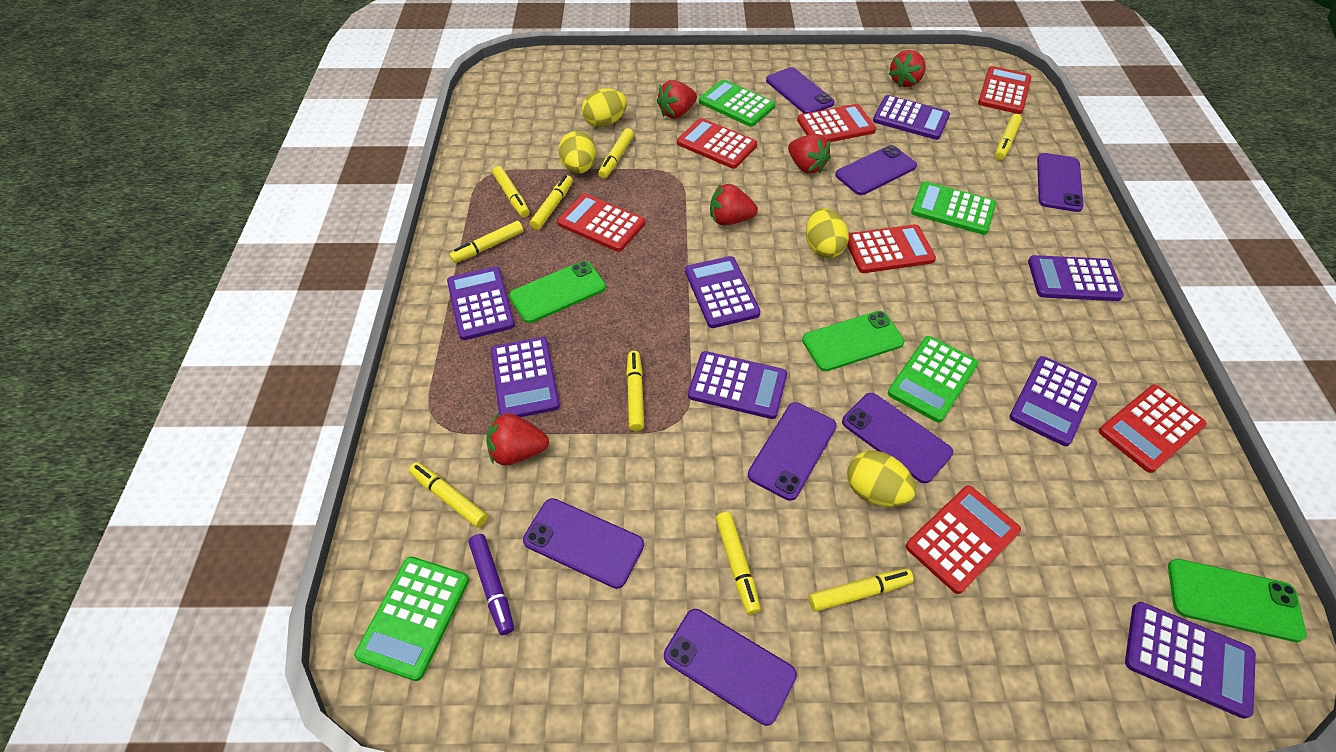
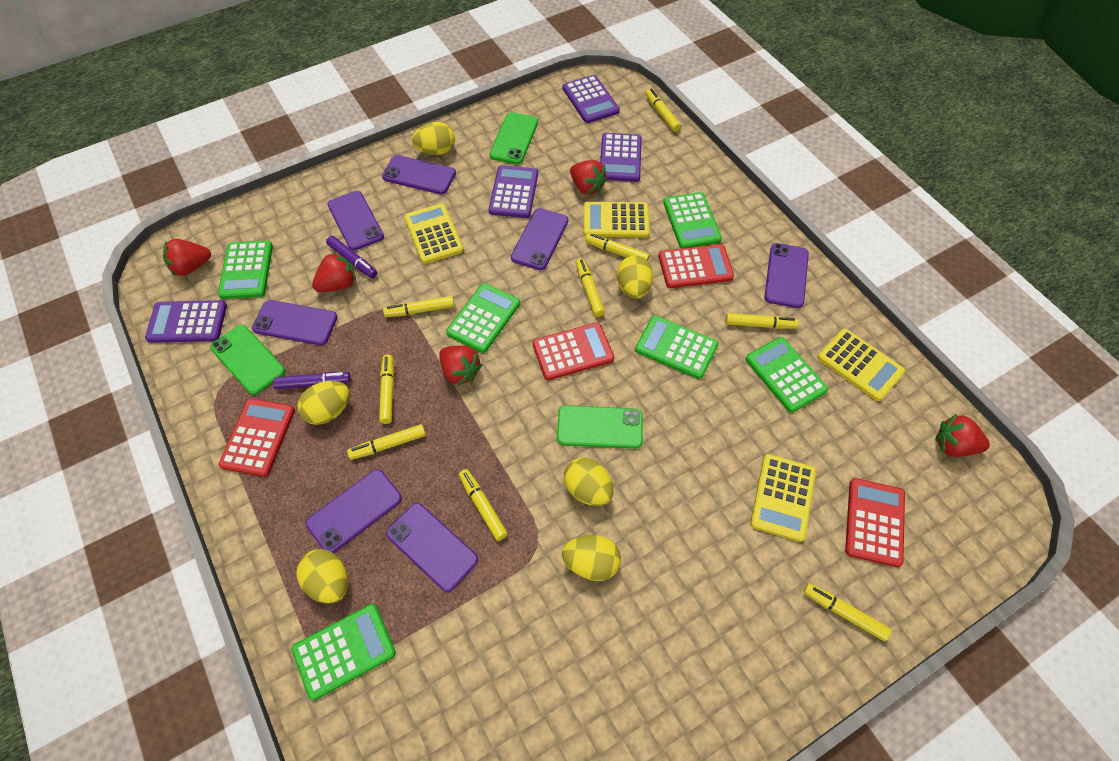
green calculator: 4 -> 6
purple calculator: 8 -> 4
purple marker: 1 -> 2
red calculator: 7 -> 4
yellow calculator: 0 -> 4
yellow egg: 4 -> 6

